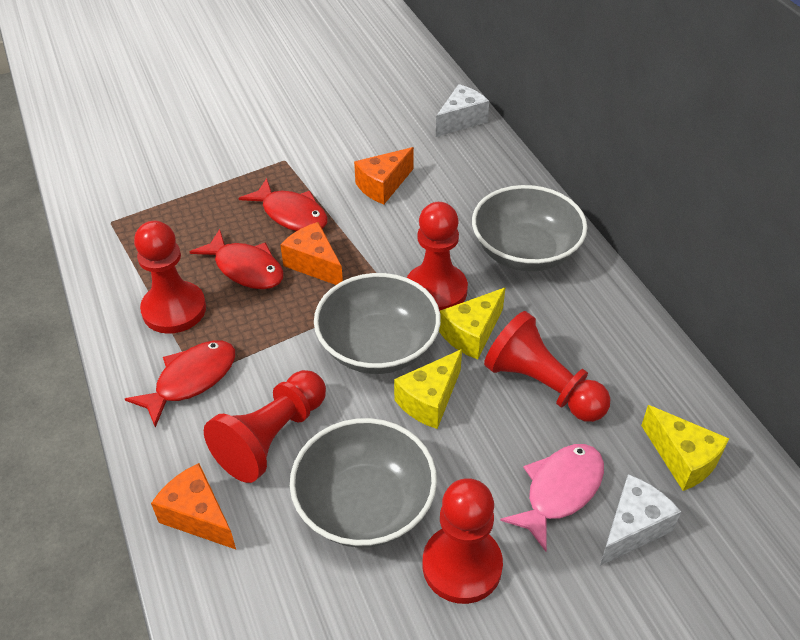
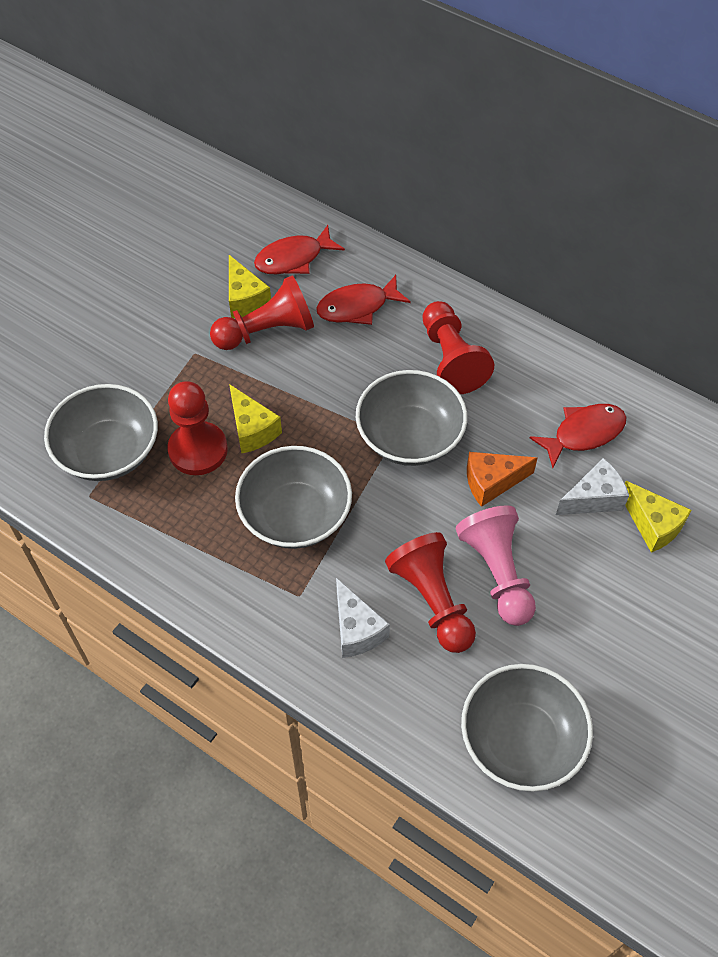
grey bowl: 3 -> 4
orange cheese: 3 -> 1
pink fish: 1 -> 0
pink pawn: 0 -> 1
red pawn: 5 -> 4

